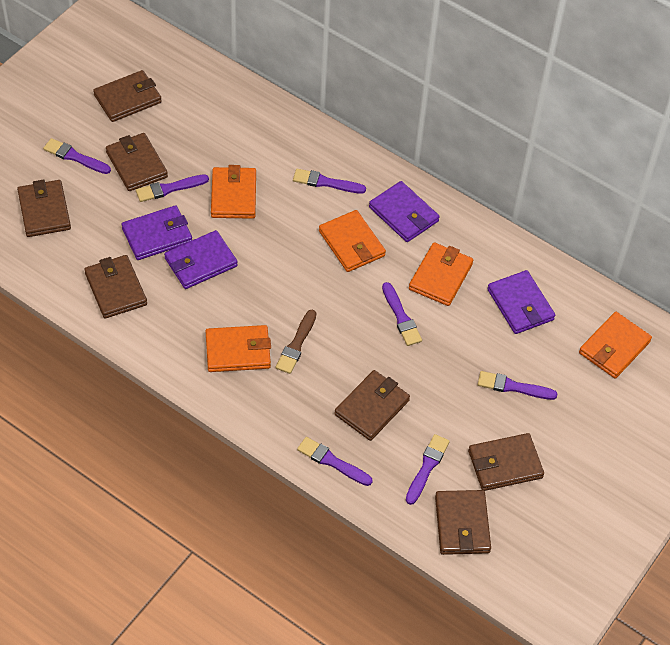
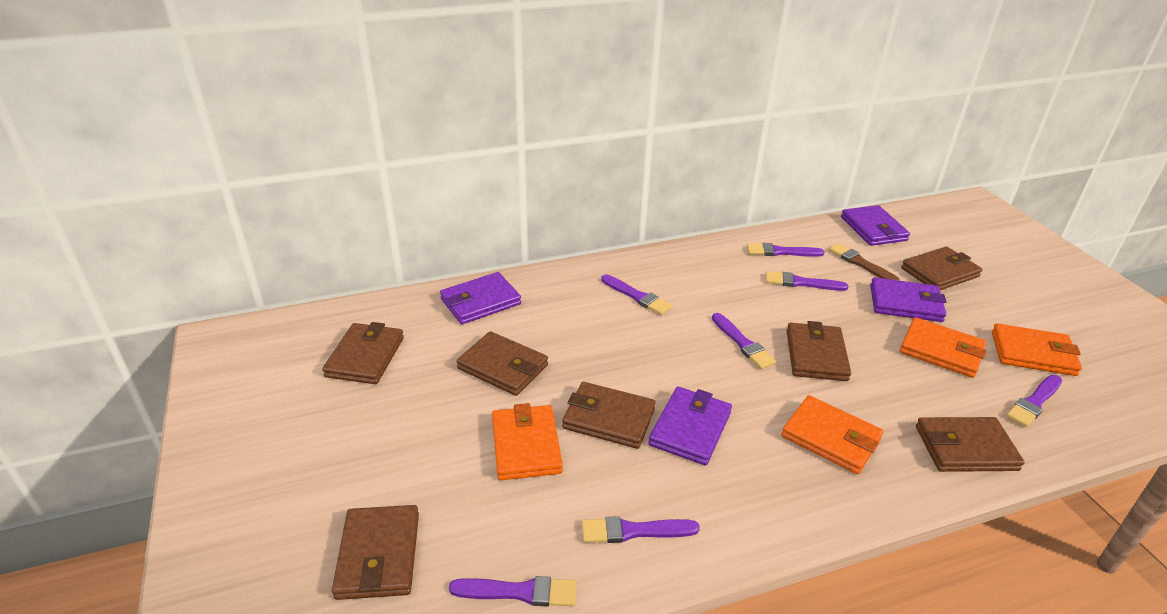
orange wallet: 5 -> 4

